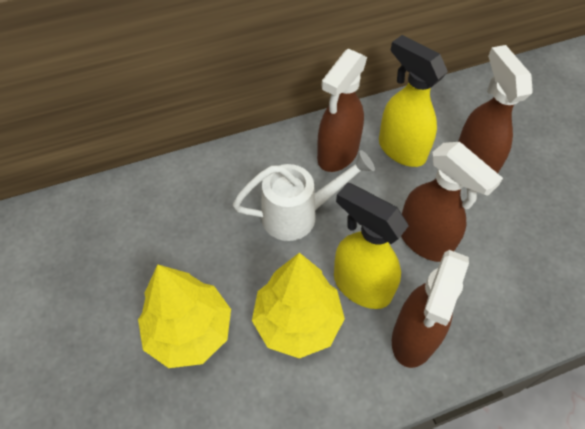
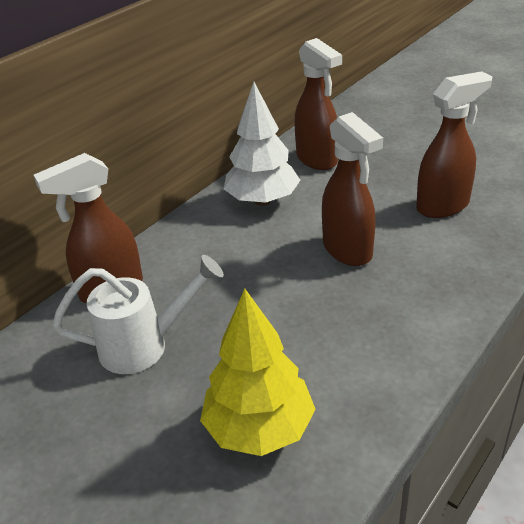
white tree: 0 -> 1
yellow spray bottle: 2 -> 0
yellow tree: 2 -> 1

